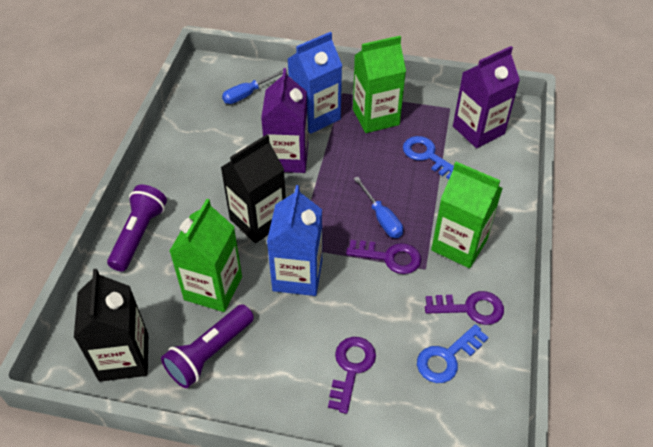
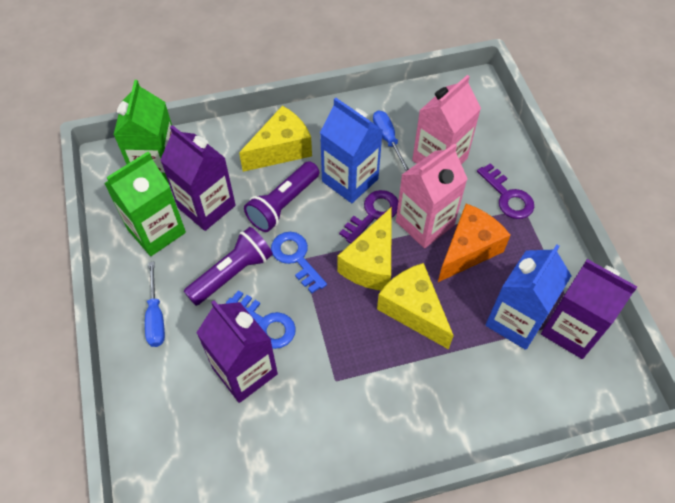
black carton: 2 -> 0
green carton: 3 -> 2
orange cheese: 0 -> 1
pink carton: 0 -> 2
purple carton: 2 -> 3
purple key: 3 -> 2
yellow cheese: 0 -> 3

